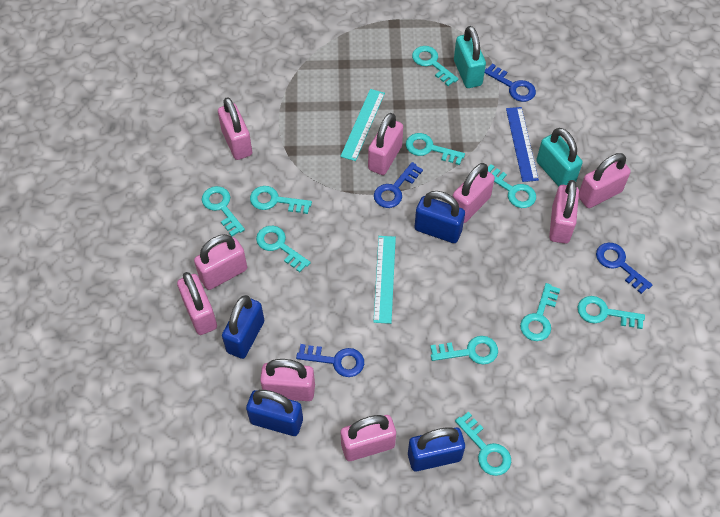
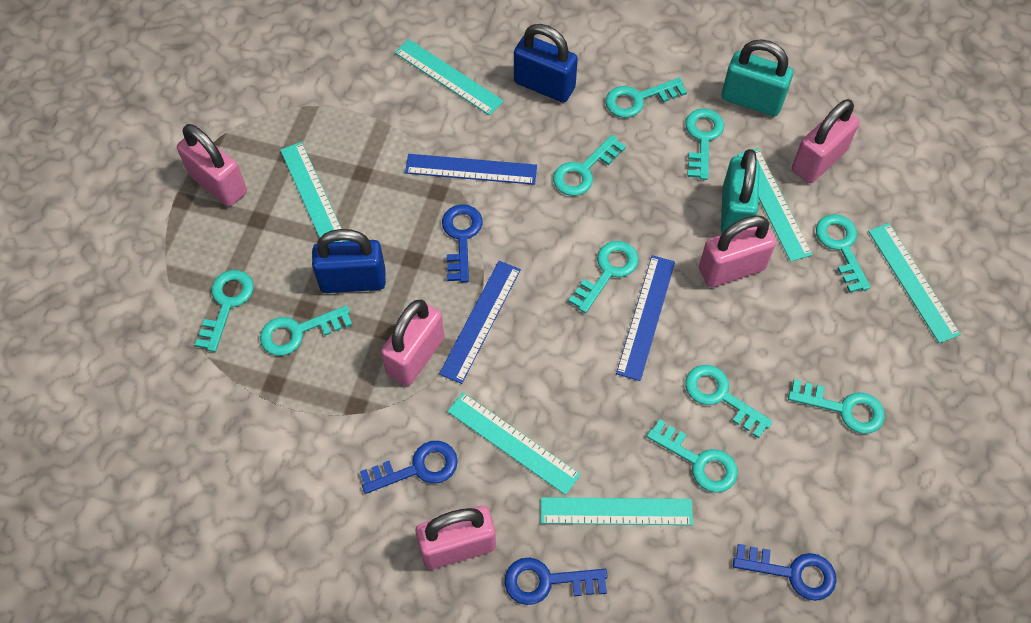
blue padlock: 4 -> 2
blue ruler: 1 -> 3
pink padlock: 9 -> 5
turquoise ruler: 2 -> 6

